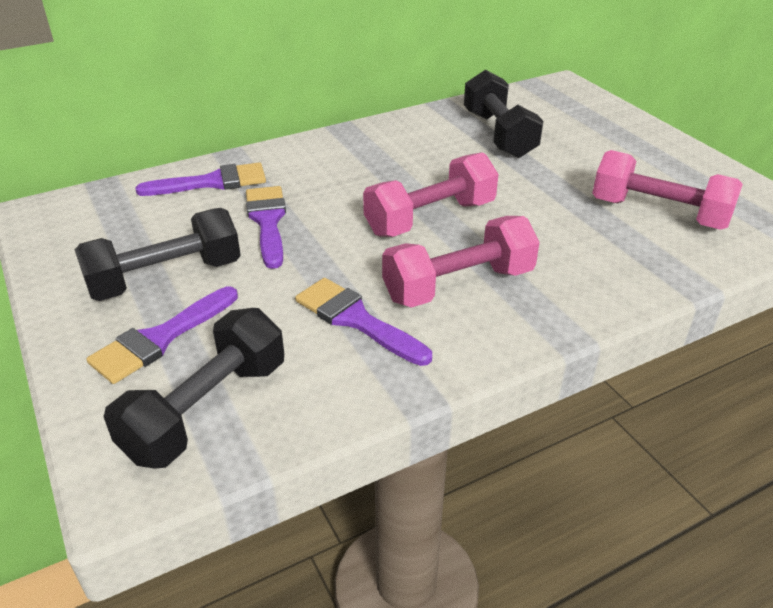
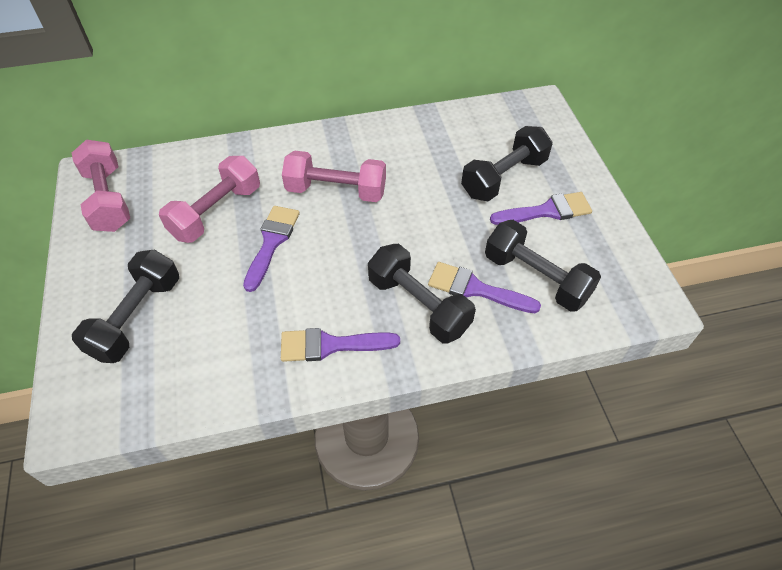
black dumbbell: 3 -> 4

